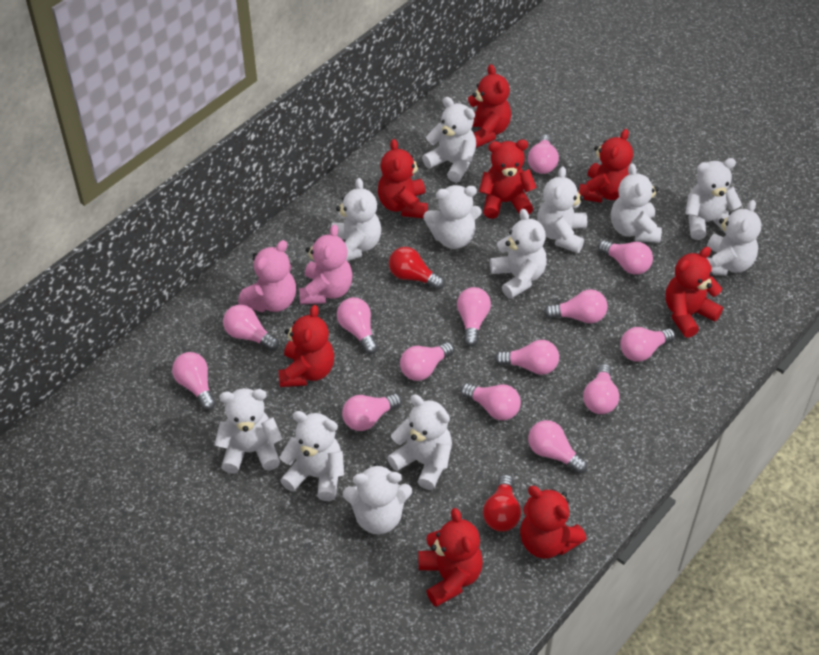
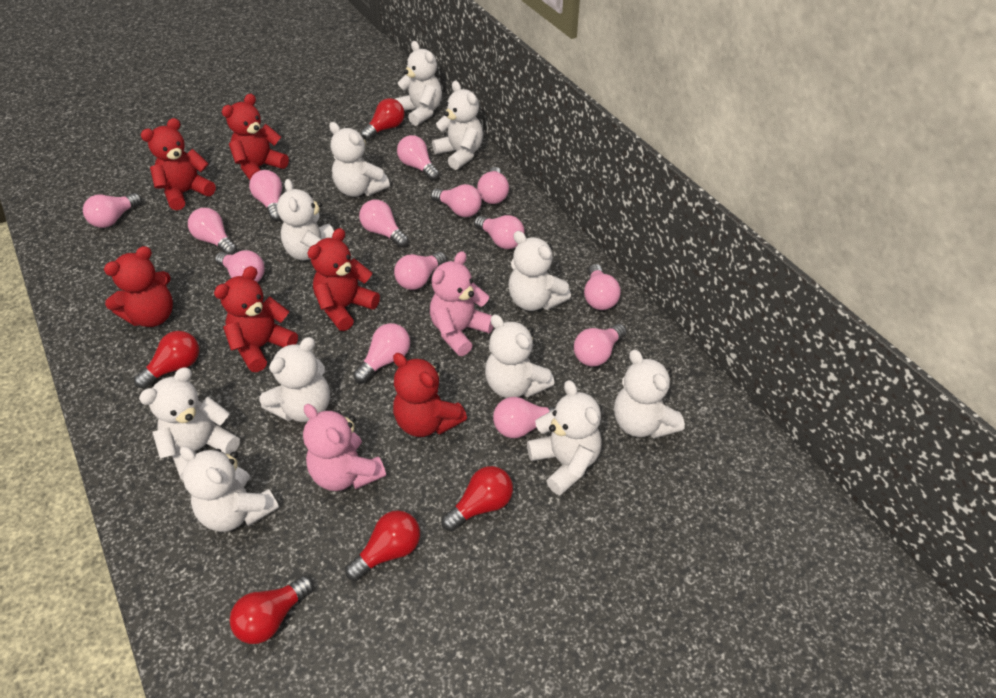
red light bulb: 2 -> 5
red teddy bear: 8 -> 6
white teddy bear: 12 -> 11

